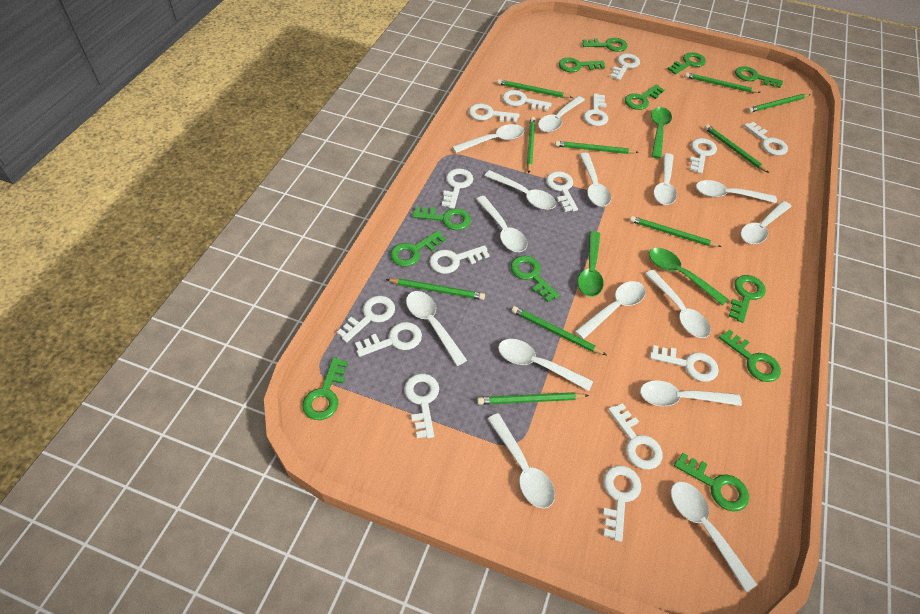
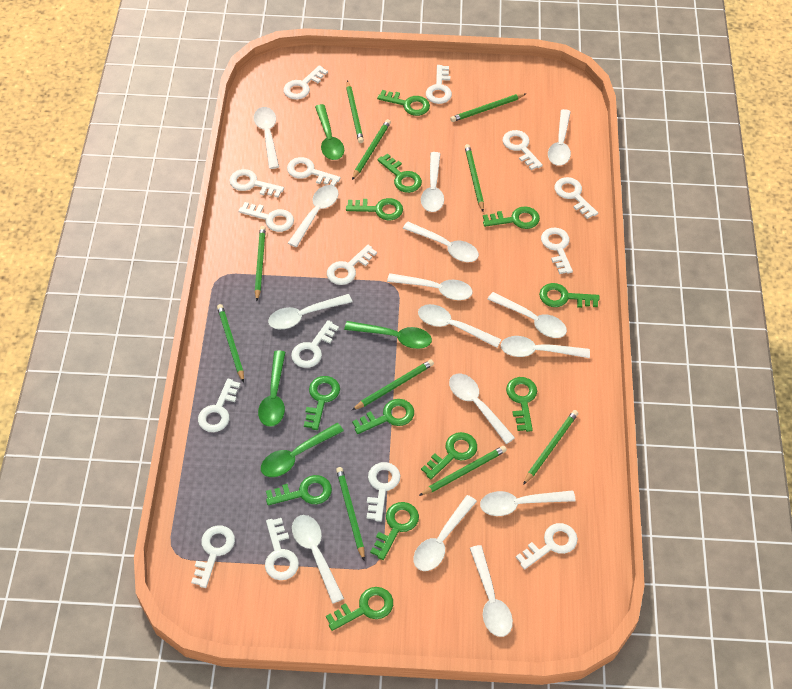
green spoon: 3 -> 4

